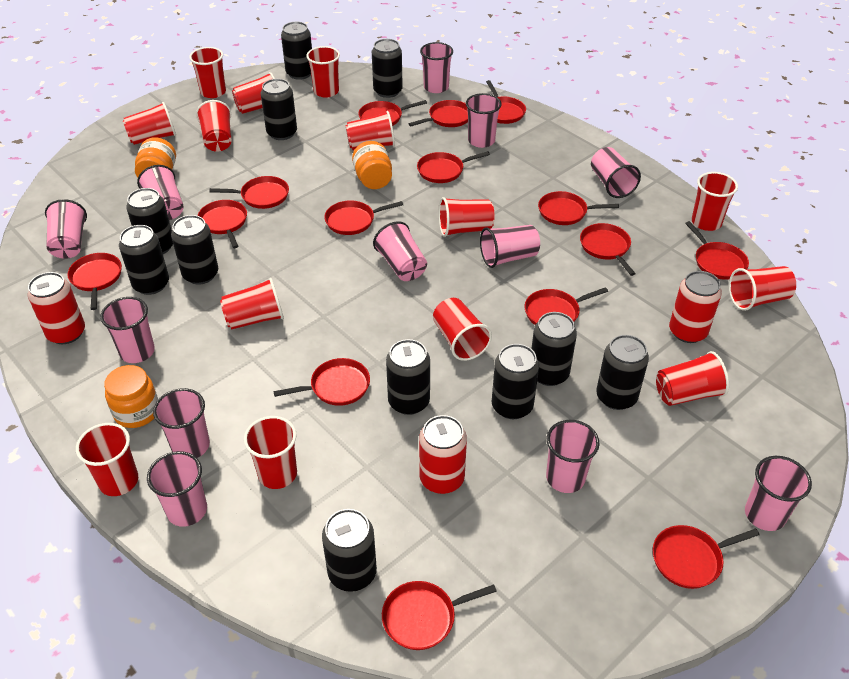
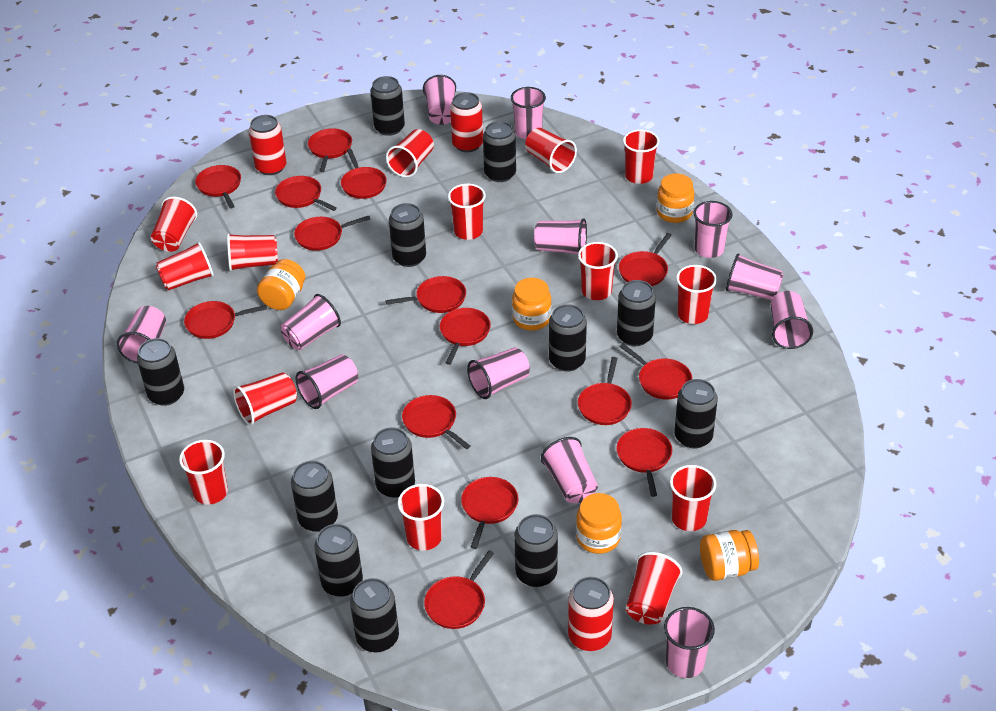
black can: 11 -> 12
orange jar: 3 -> 5

